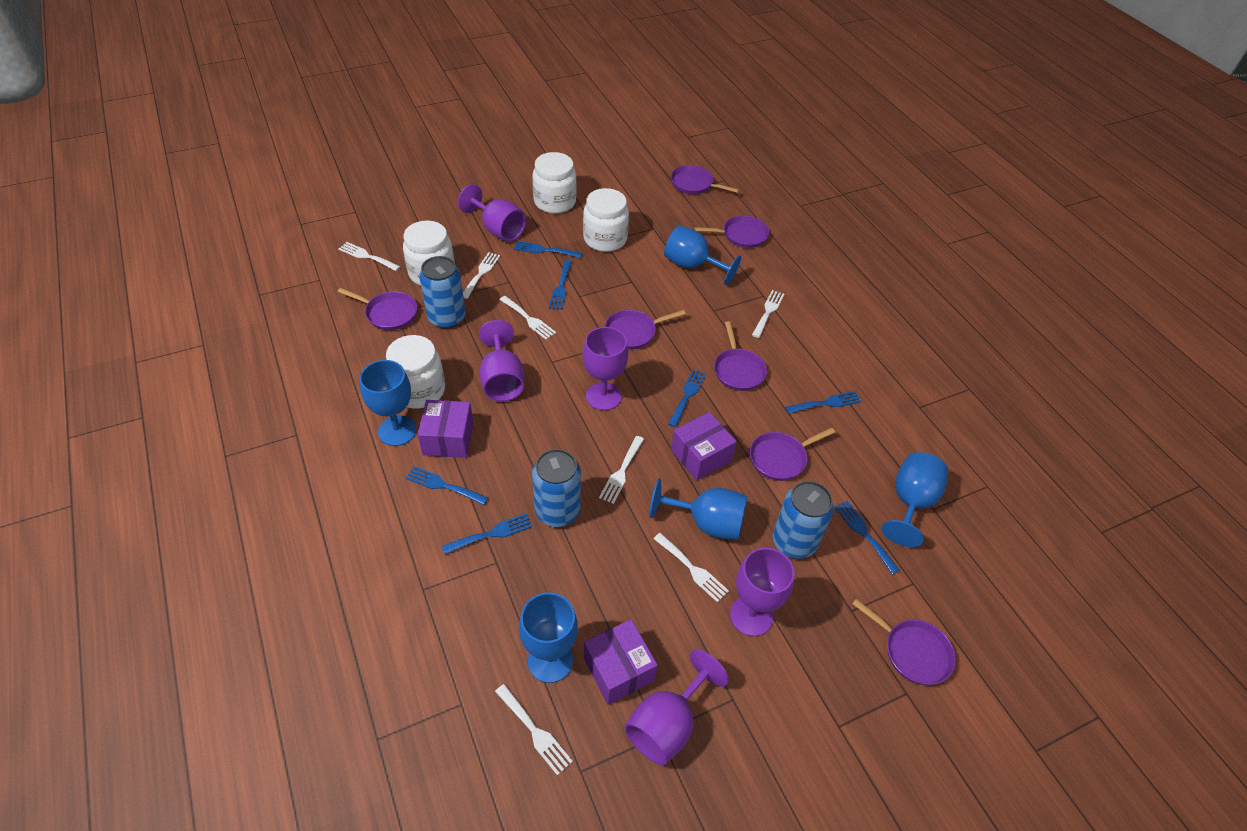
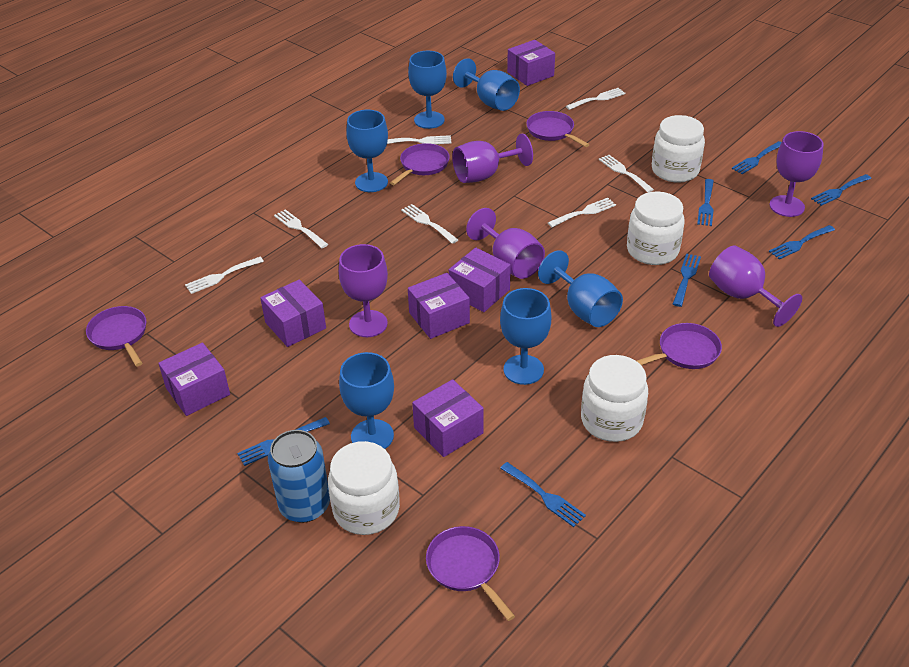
blue can: 3 -> 1
blue goblet: 5 -> 6
purple box: 3 -> 6
purple pan: 7 -> 5

